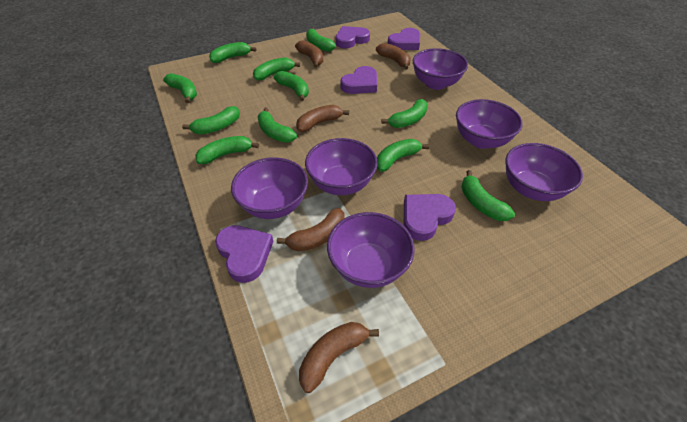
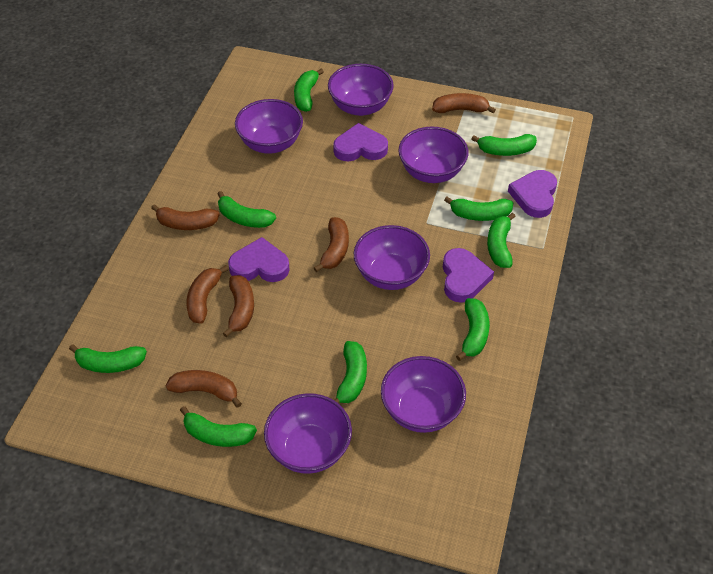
brown banana: 5 -> 6
green banana: 11 -> 9
purple heart: 5 -> 4

